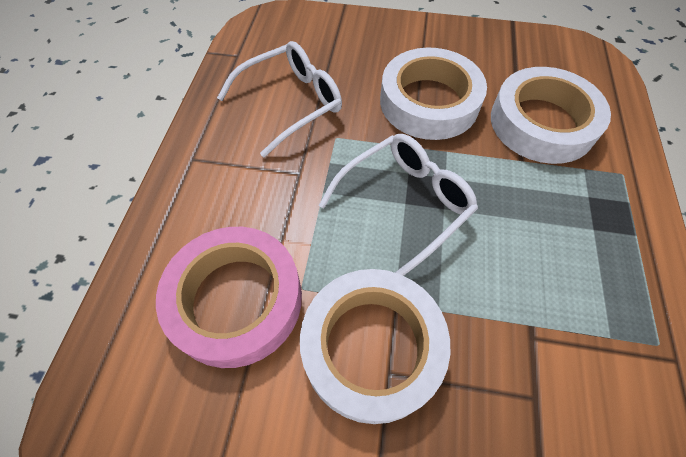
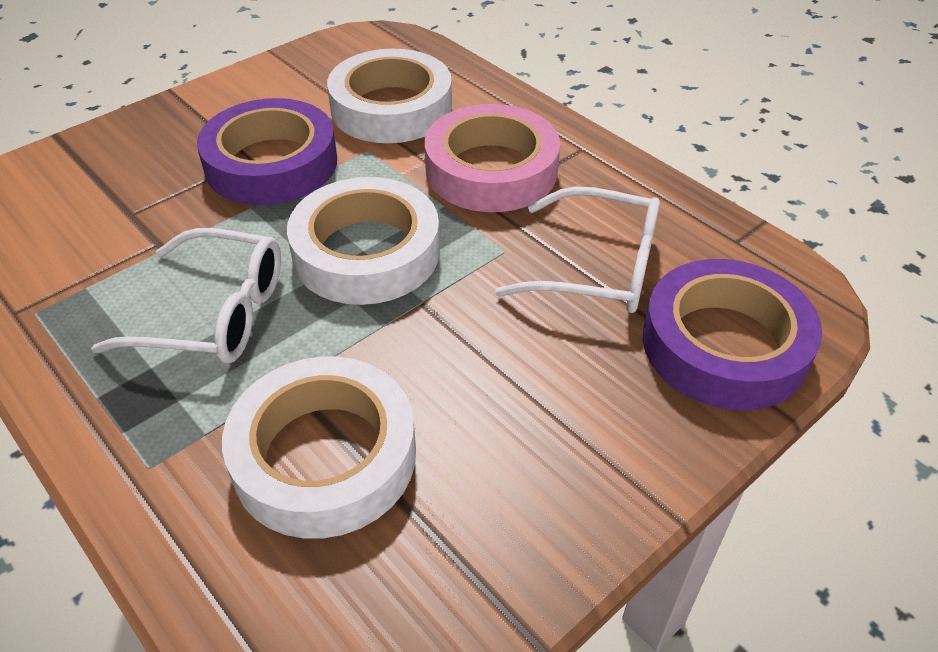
purple tape: 0 -> 2

